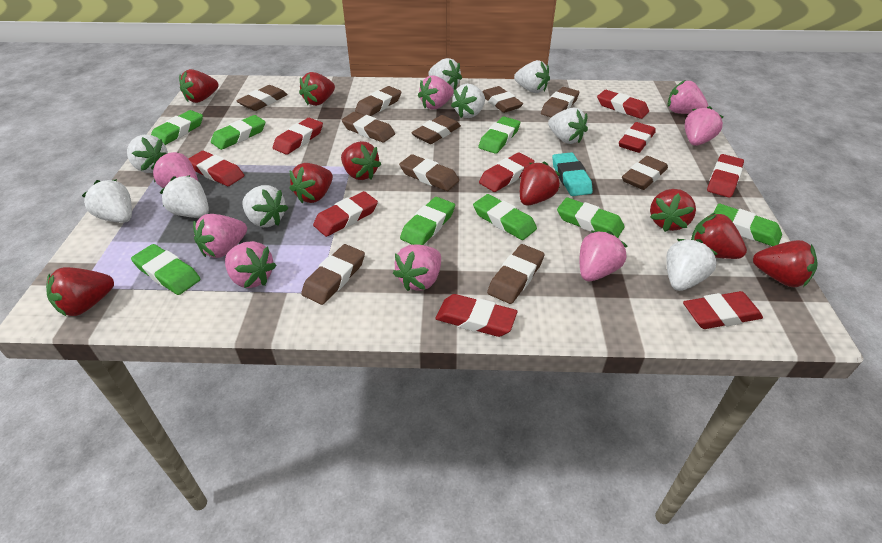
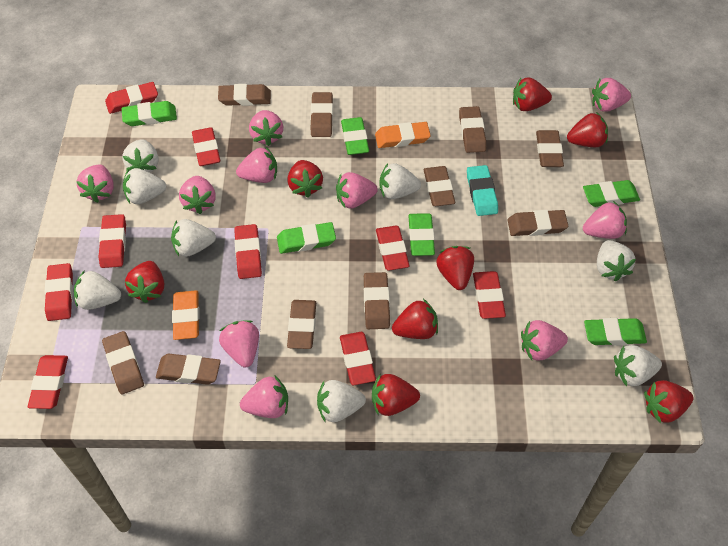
green eraser: 8 -> 6
orange eraser: 0 -> 2
pink strawberry: 8 -> 10
red strawberry: 9 -> 8
white strawberry: 9 -> 8

